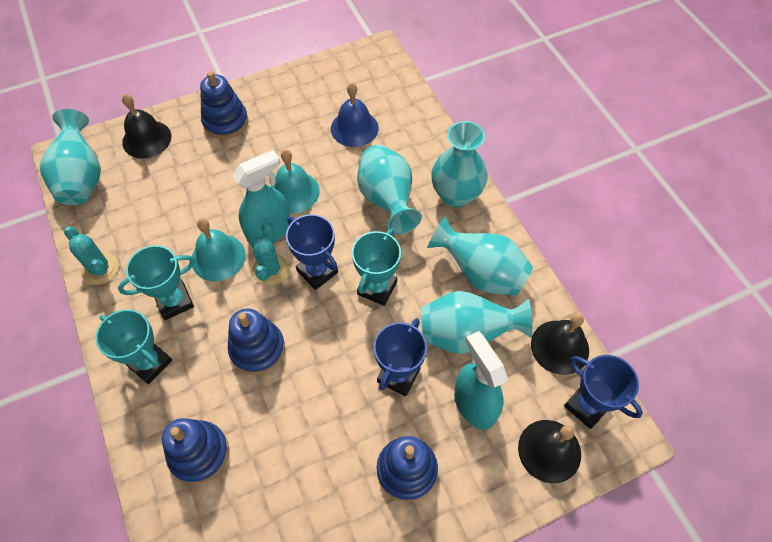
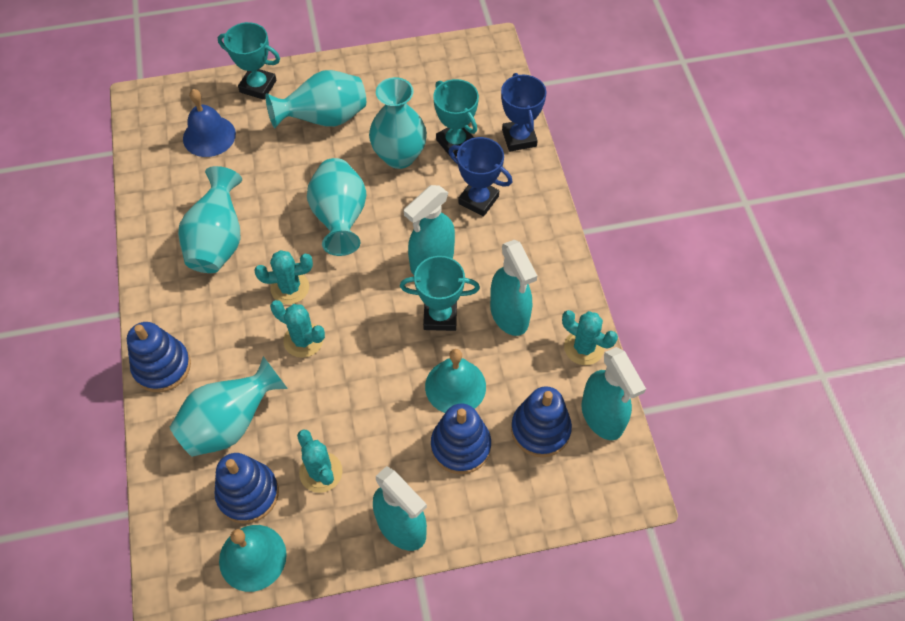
black bell: 3 -> 0
blue trophy: 3 -> 2
turquoise cactus: 2 -> 4
turquoise spray bottle: 2 -> 4

